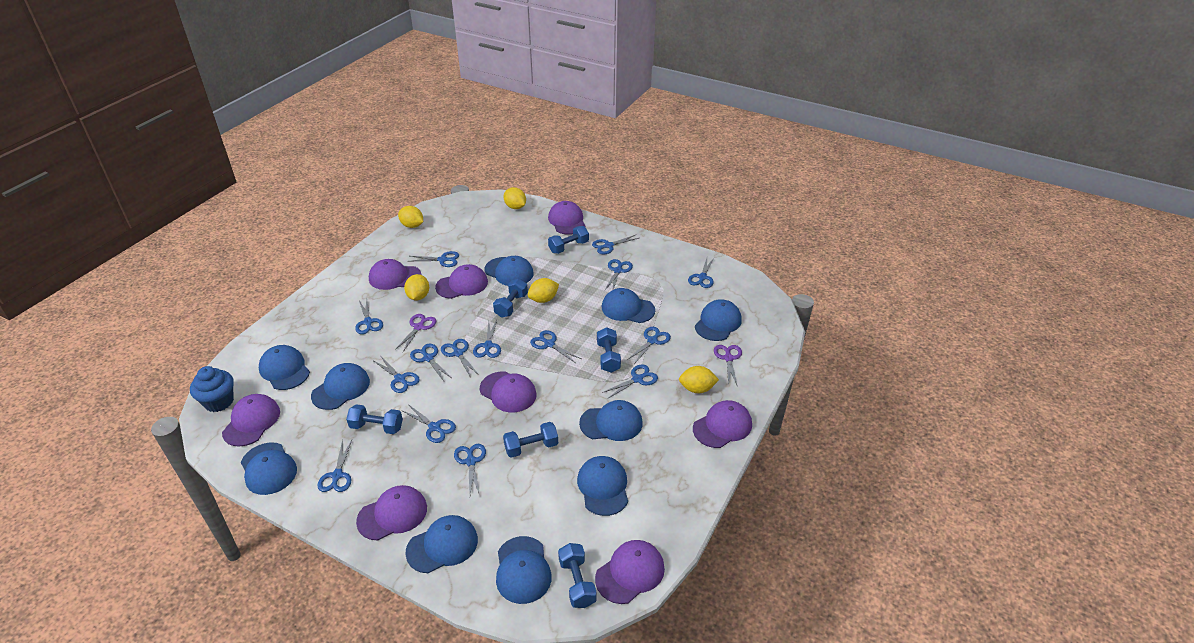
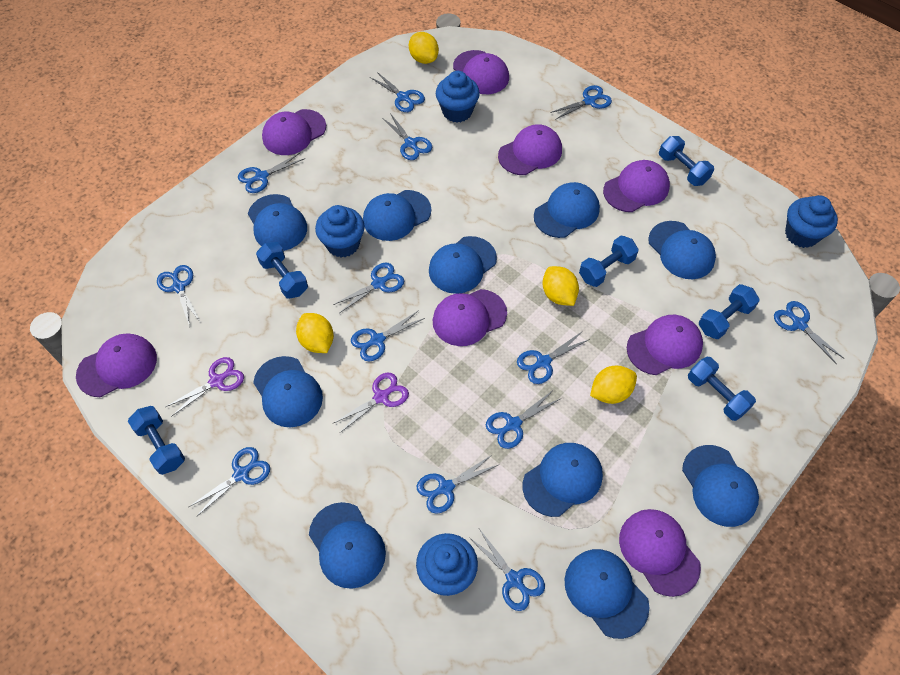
blue cupcake: 1 -> 4
blue scissors: 15 -> 13
yellow lemon: 5 -> 4

